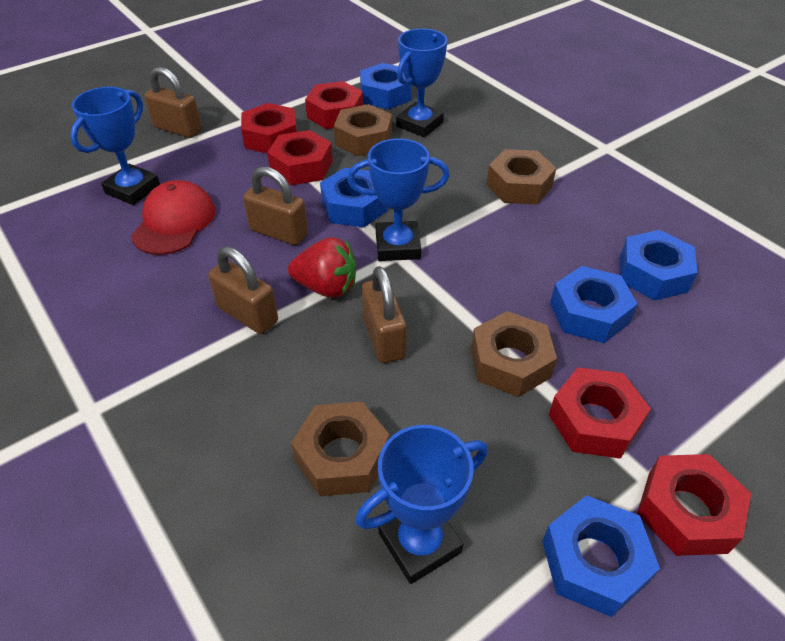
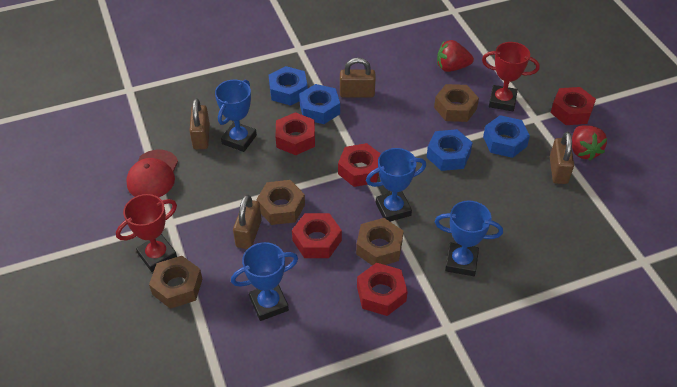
blue nut: 5 -> 4
red strawberry: 1 -> 2
red trophy: 0 -> 2

